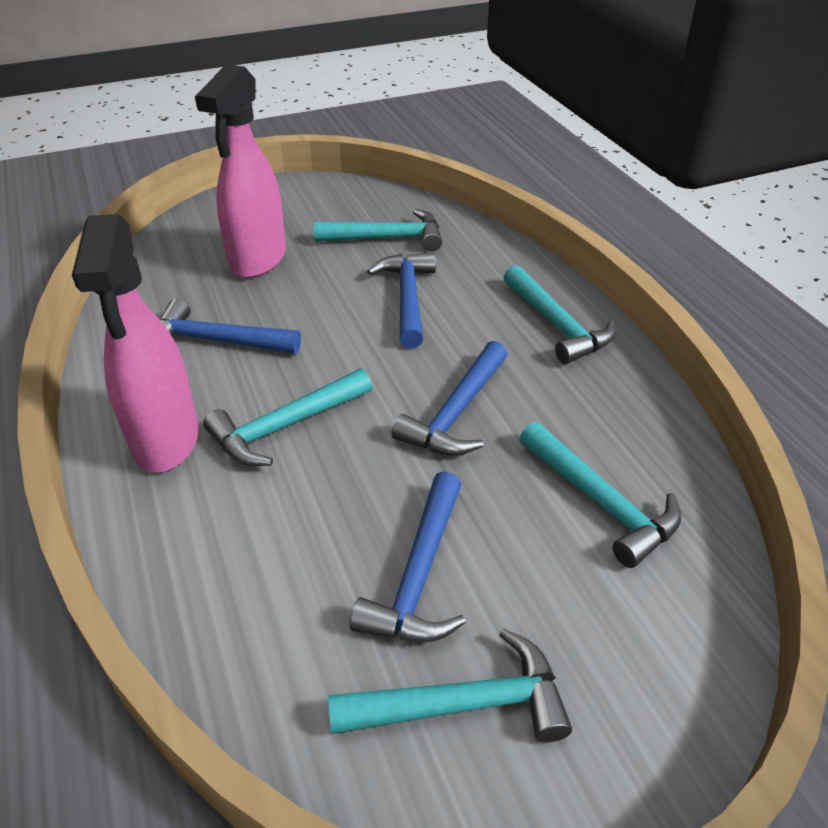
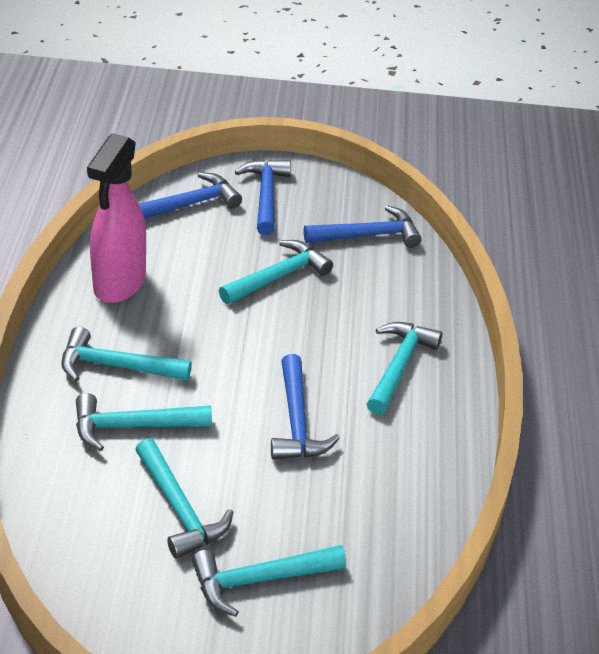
pink spray bottle: 2 -> 1
turquoise hammer: 5 -> 6

